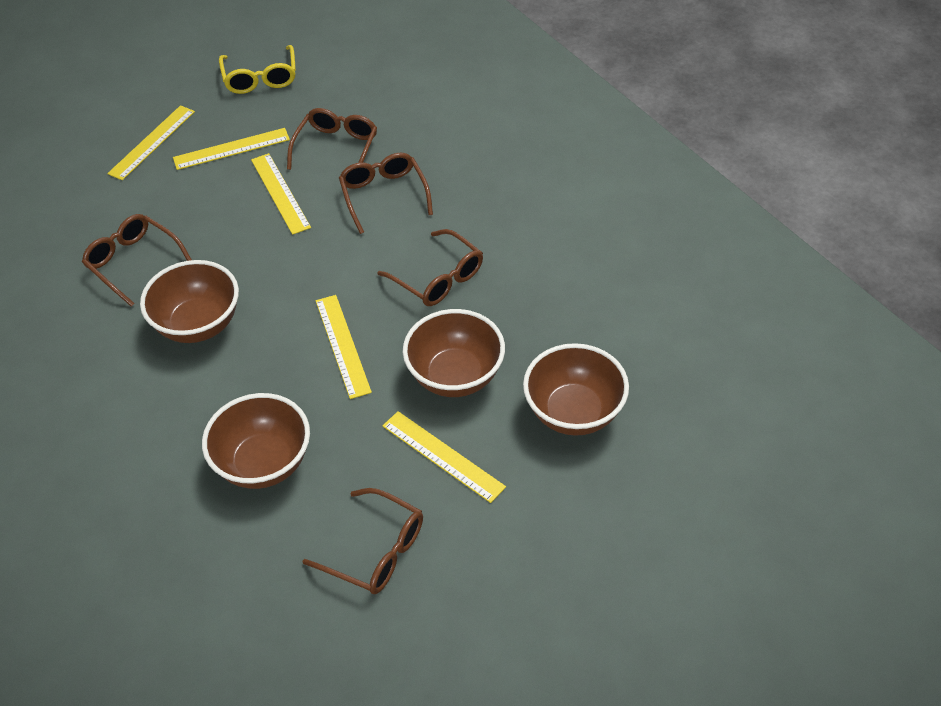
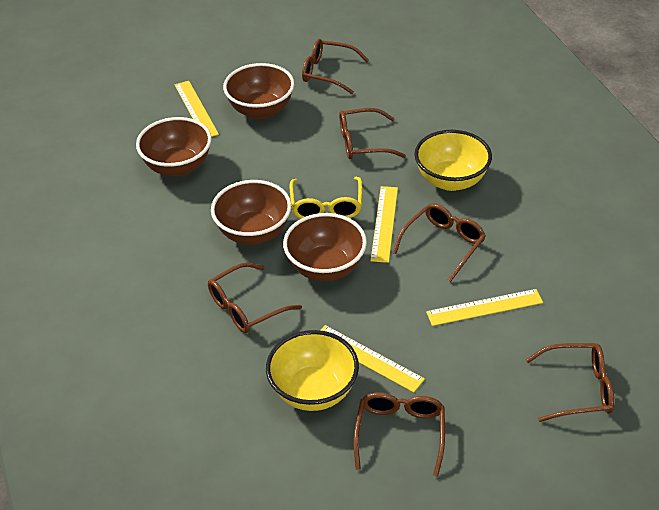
brown glasses: 5 -> 6
yellow bowl: 0 -> 2
yellow ruler: 5 -> 4

